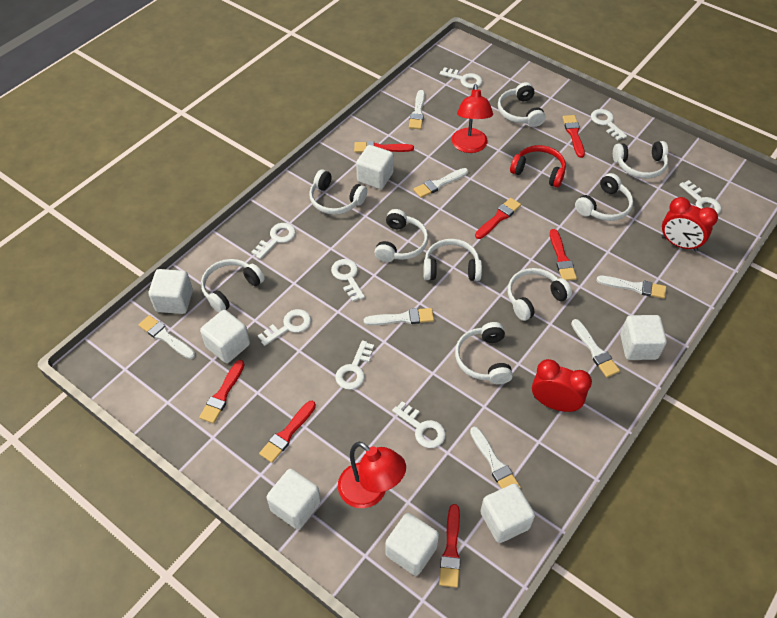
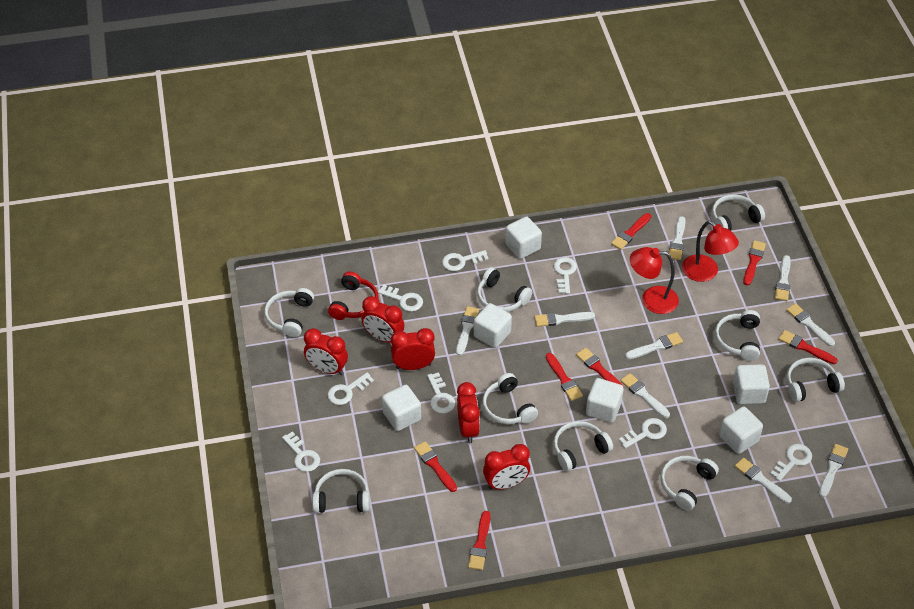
red clock: 2 -> 5
white brush: 7 -> 9
white cube: 7 -> 6

